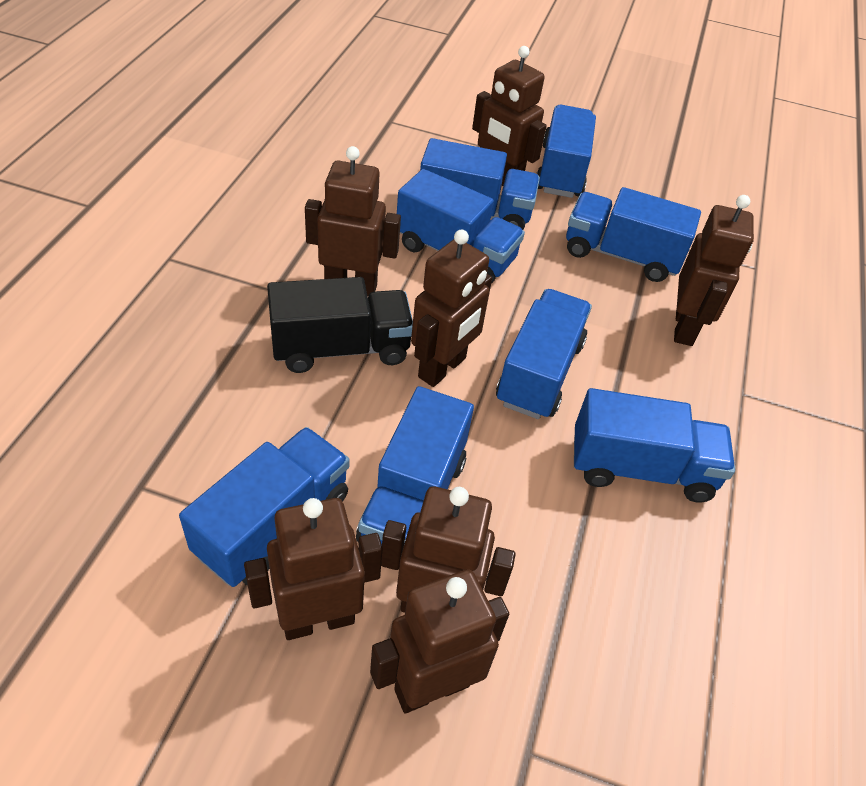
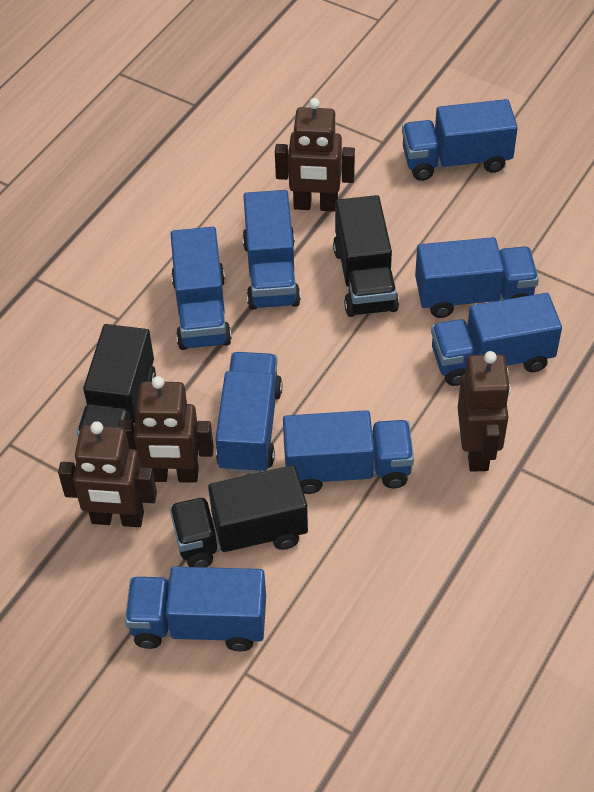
black truck: 1 -> 3
brown robot: 7 -> 4

